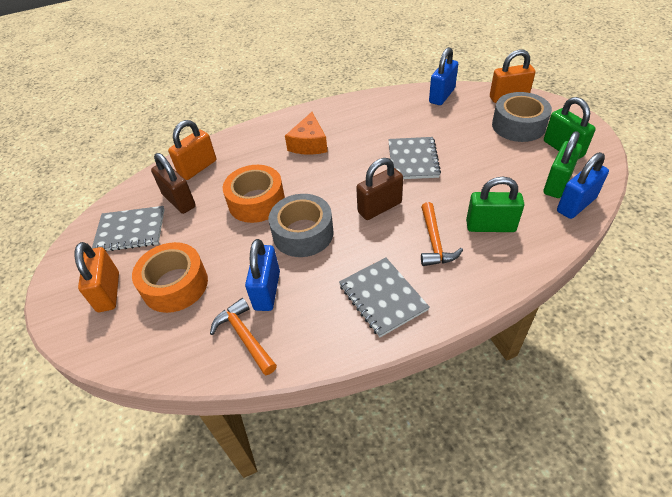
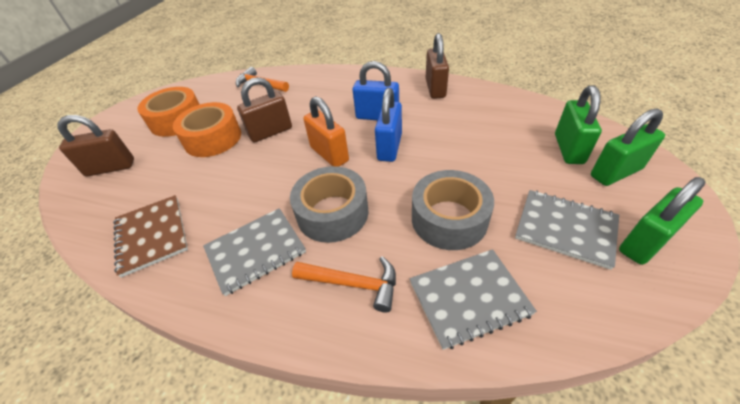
blue padlock: 3 -> 2
brown notebook: 0 -> 1
brown padlock: 2 -> 3
orange cheese: 1 -> 0
orange padlock: 3 -> 1

